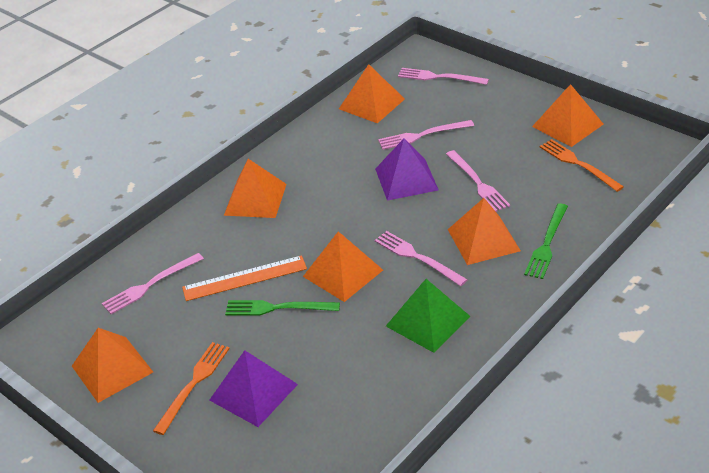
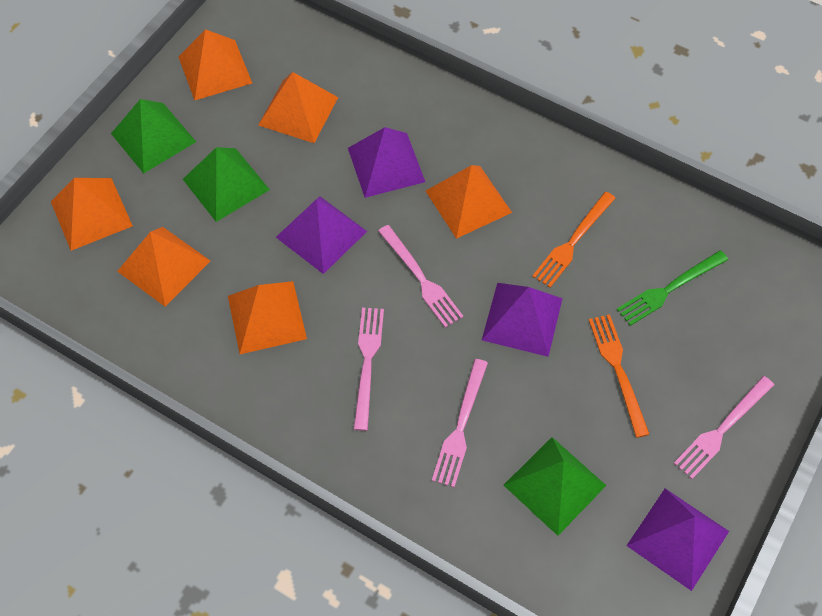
green fork: 2 -> 1
green pyramid: 1 -> 3
orange ruler: 1 -> 0
pink fork: 5 -> 4
purple pyramid: 2 -> 4

